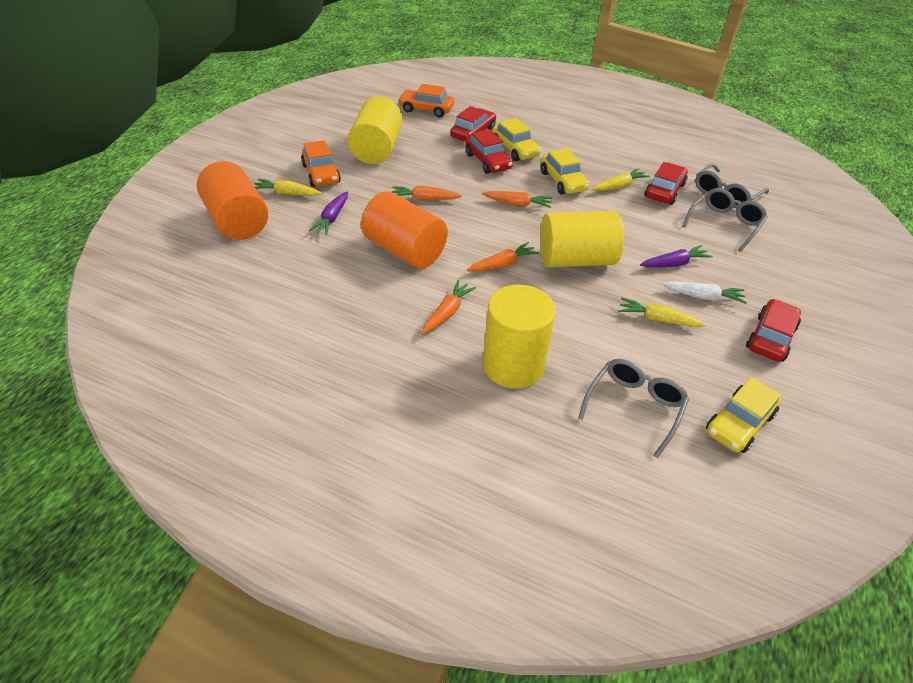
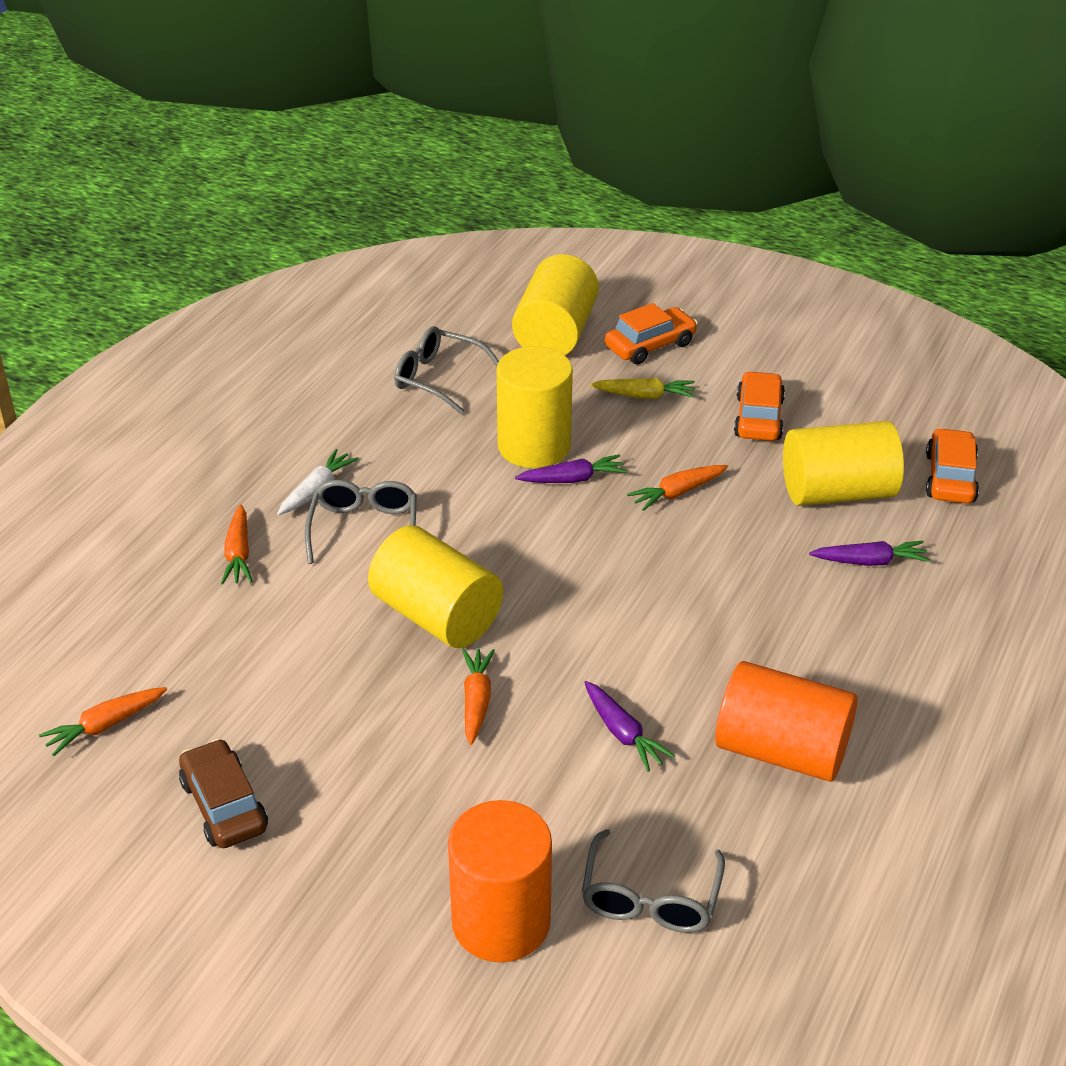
brown car: 0 -> 1
orange car: 2 -> 3
purple carrot: 2 -> 3
red car: 4 -> 0
yellow car: 3 -> 0
yellow carrot: 3 -> 1
yellow cylinder: 3 -> 4

